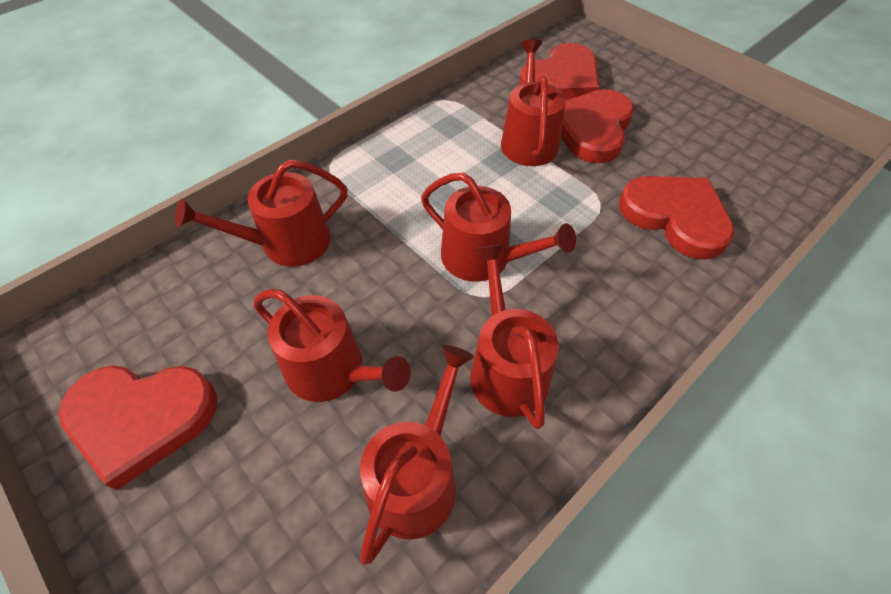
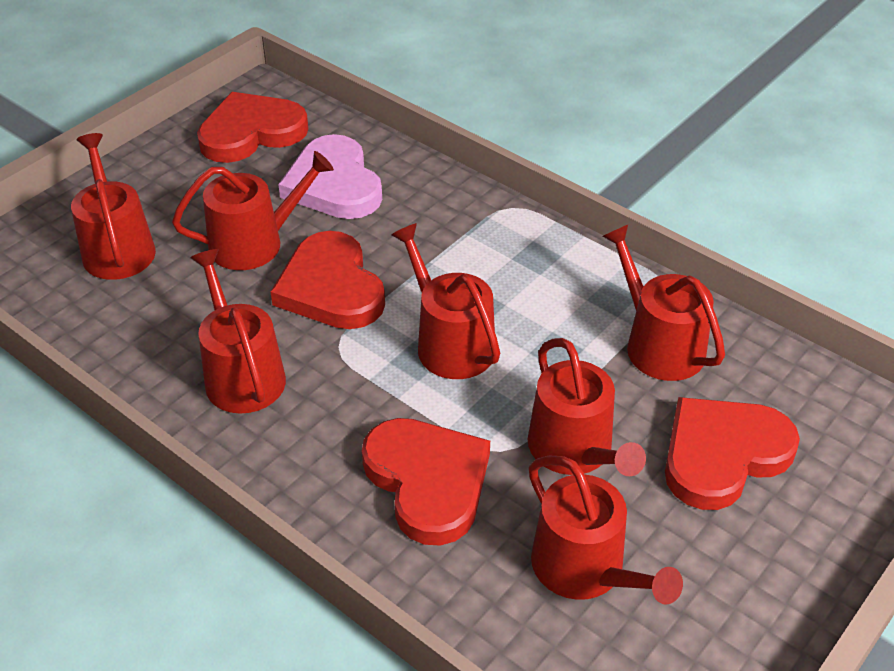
pink heart: 0 -> 1
red watering can: 6 -> 7

